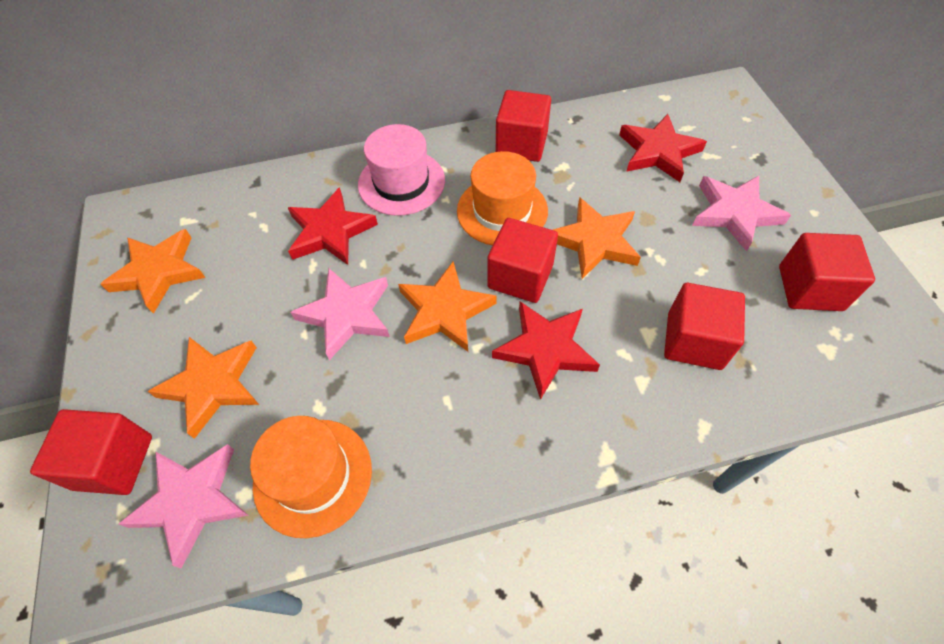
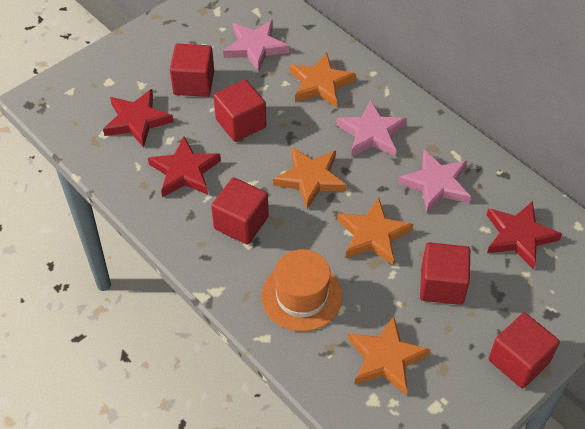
orange hat: 2 -> 1
pink hat: 1 -> 0

